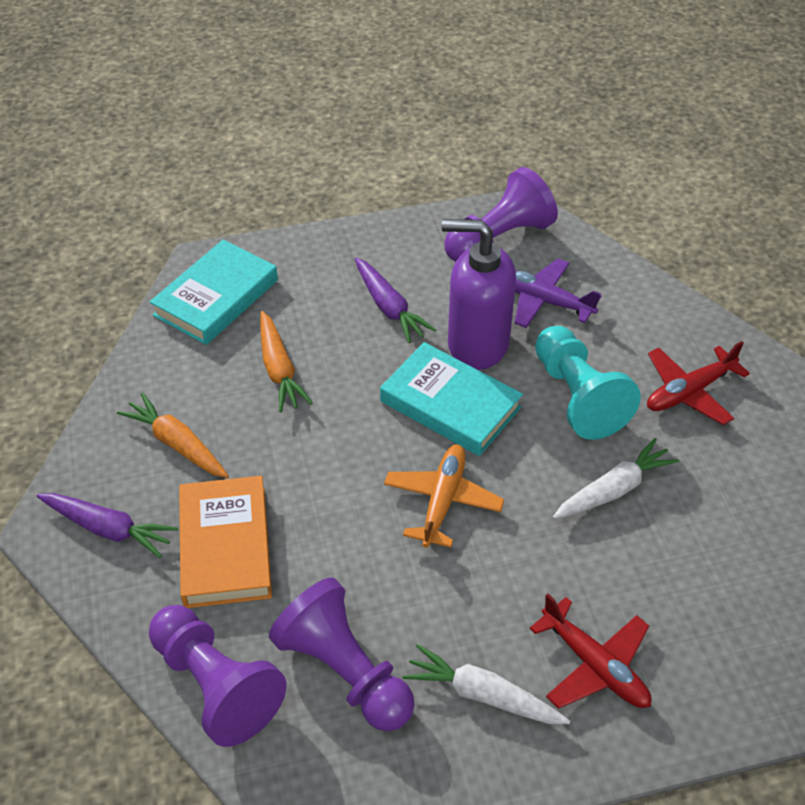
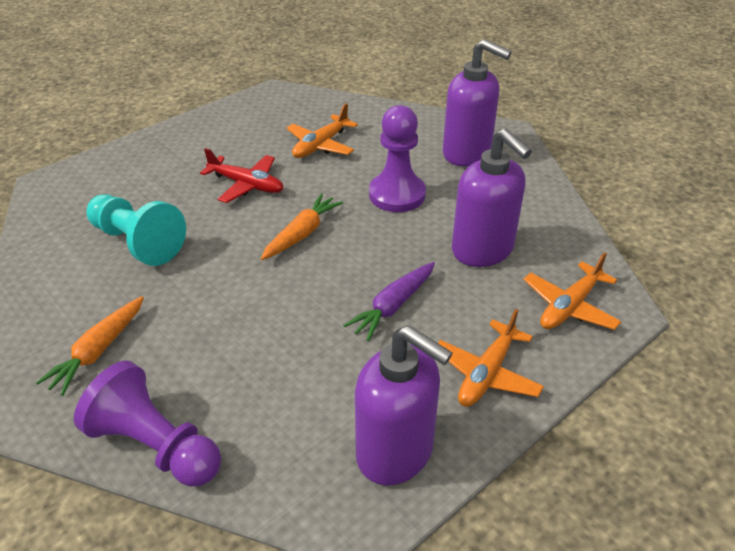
orange book: 1 -> 0
orange plane: 1 -> 3
purple carrot: 2 -> 1
purple pawn: 3 -> 2
purple plane: 1 -> 0
purple soap dispenser: 1 -> 3
red plane: 2 -> 1
turquoise book: 2 -> 0
white carrot: 2 -> 0

